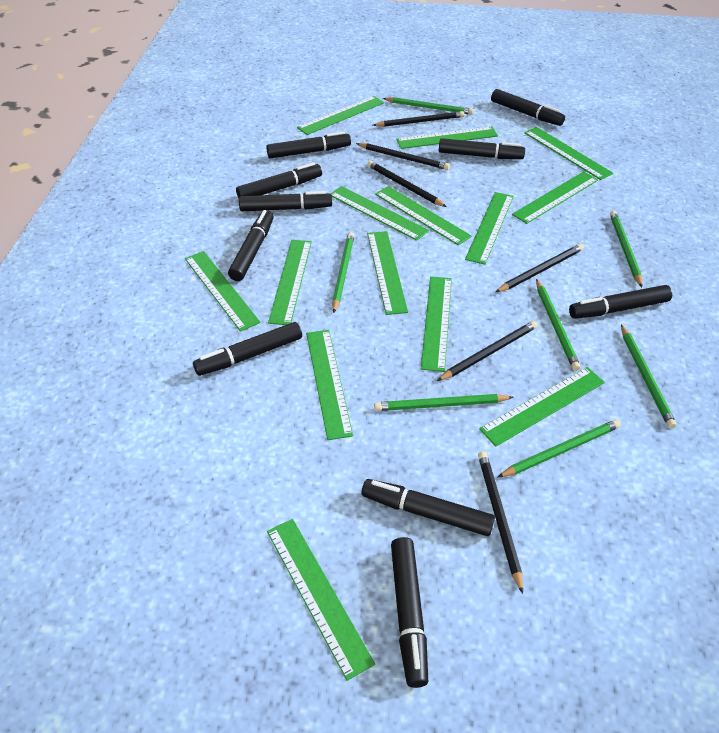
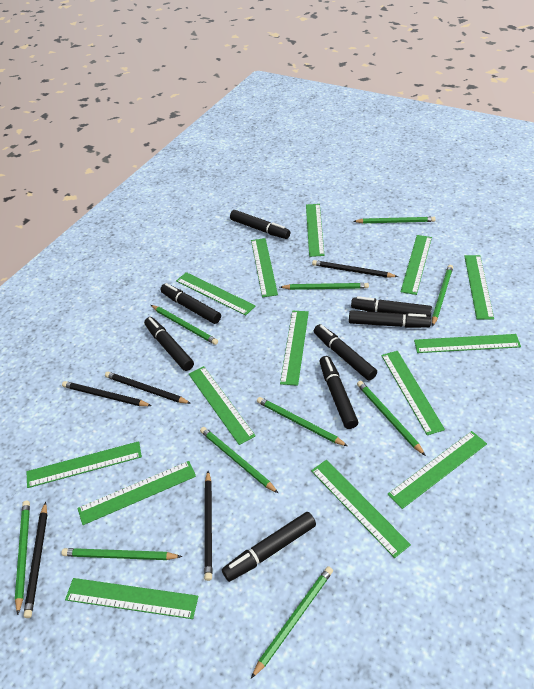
black marker: 10 -> 8
black pencil: 6 -> 5
green pencil: 7 -> 10

